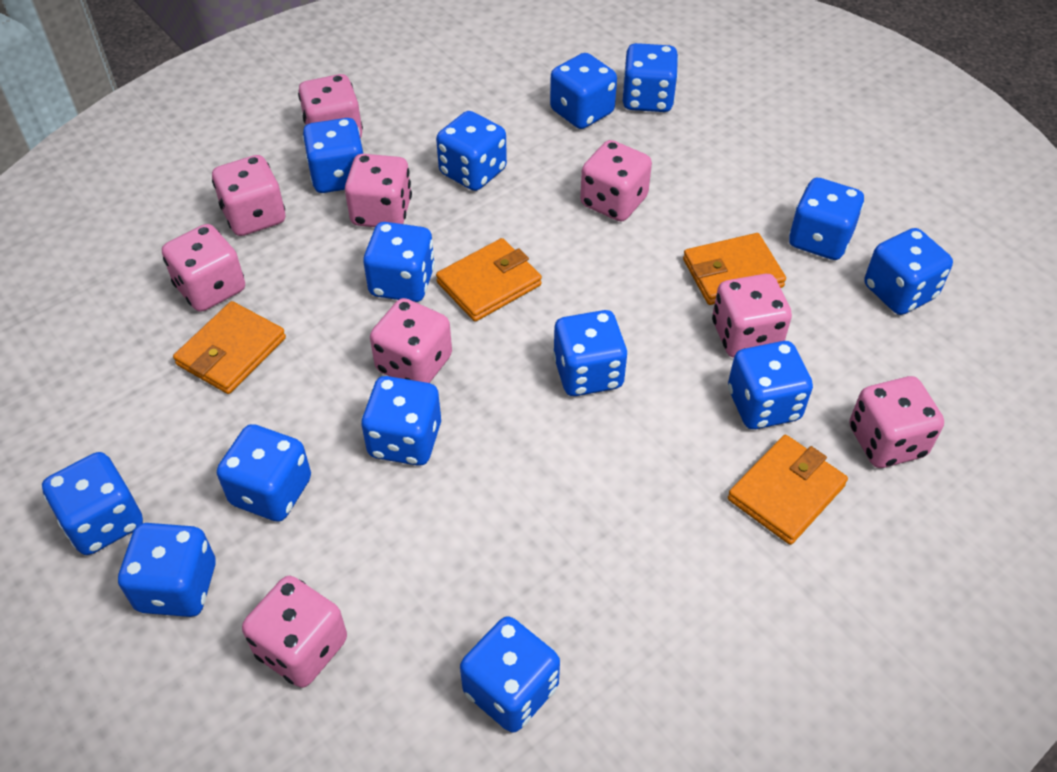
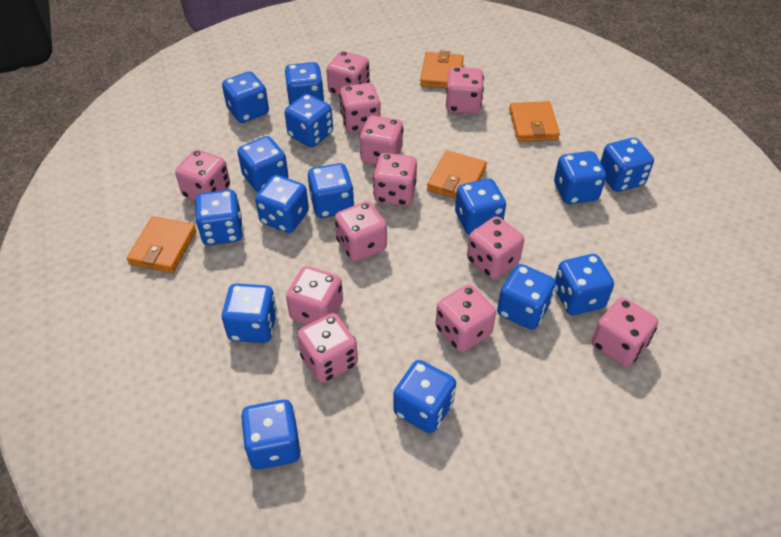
blue dice: 14 -> 15
pink dice: 9 -> 12

